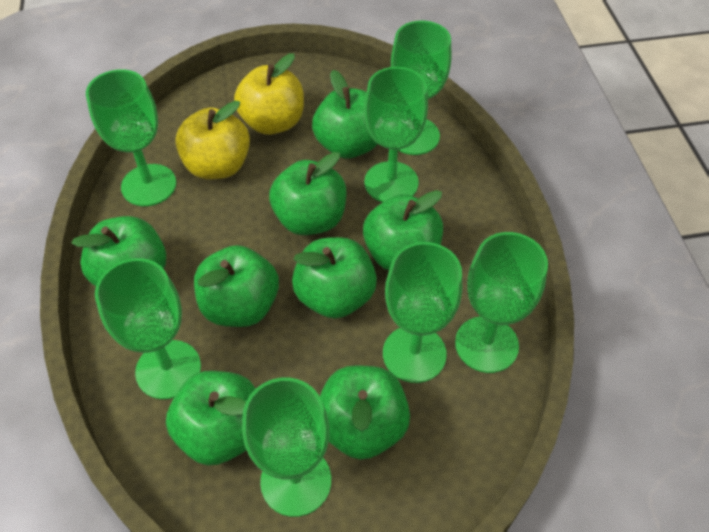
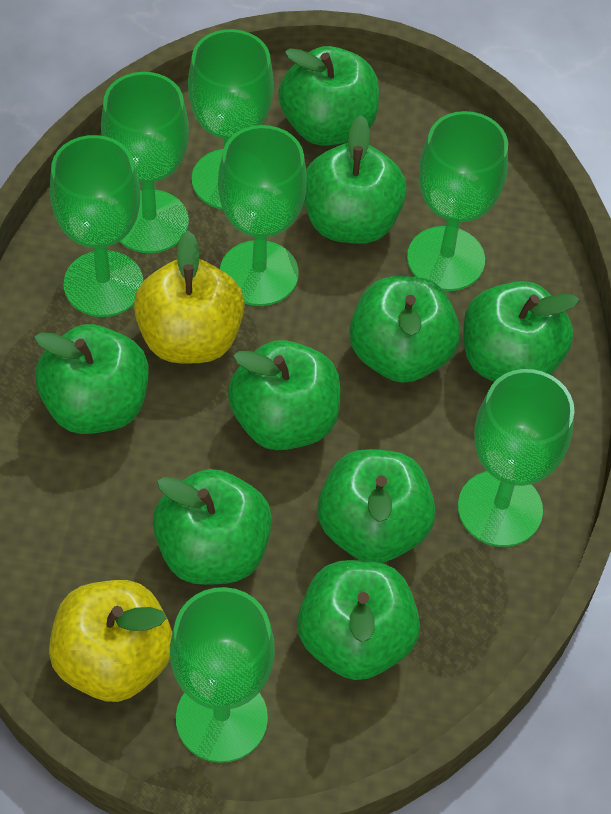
green apple: 8 -> 9

